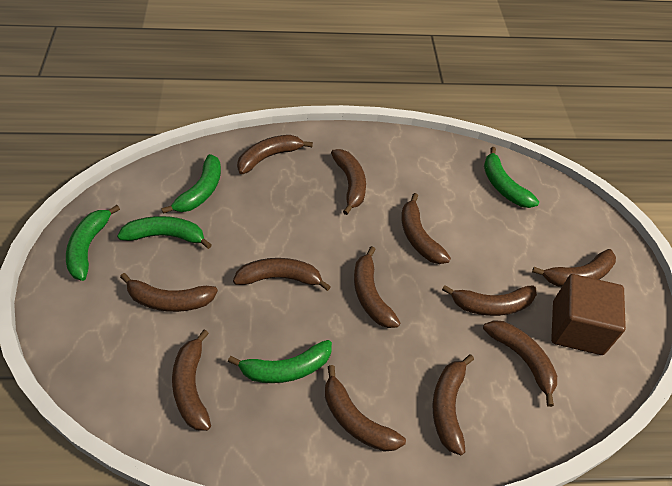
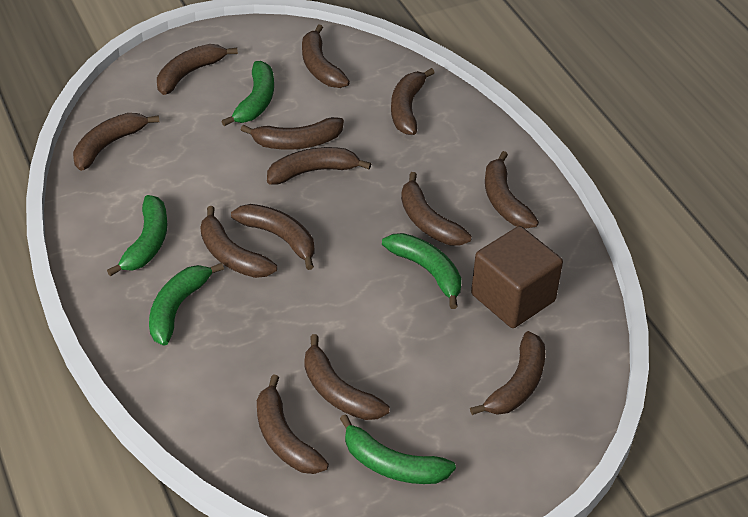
brown banana: 12 -> 13

